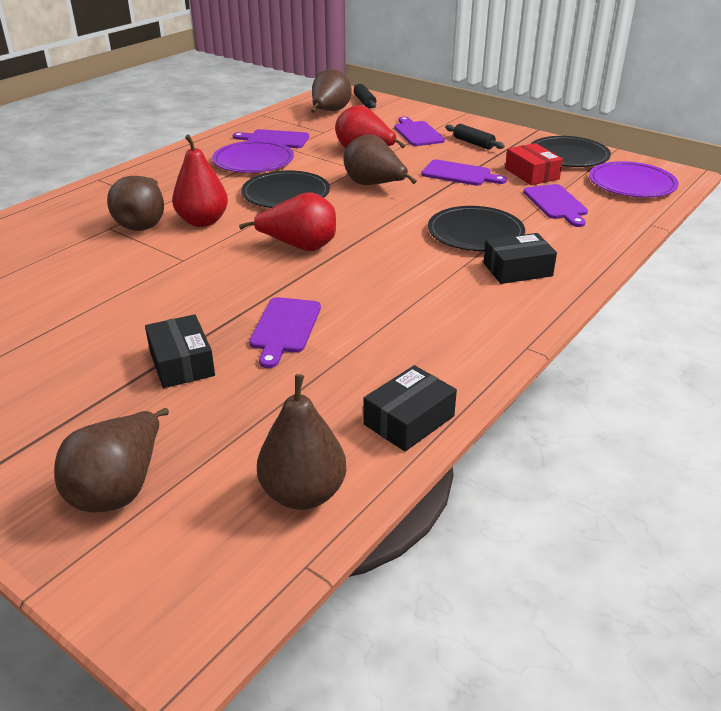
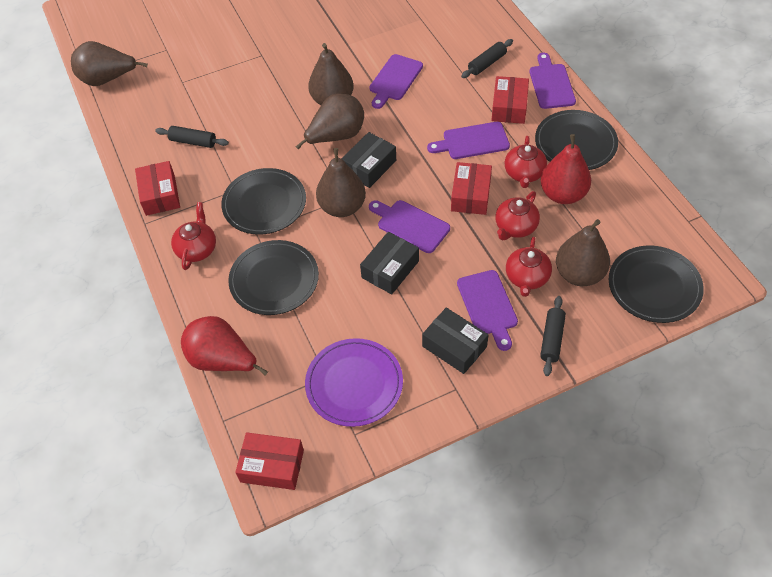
black plate: 3 -> 4
black rolling pin: 2 -> 3
purple plate: 2 -> 1
red box: 1 -> 4
red pear: 3 -> 2
red teapot: 0 -> 4

